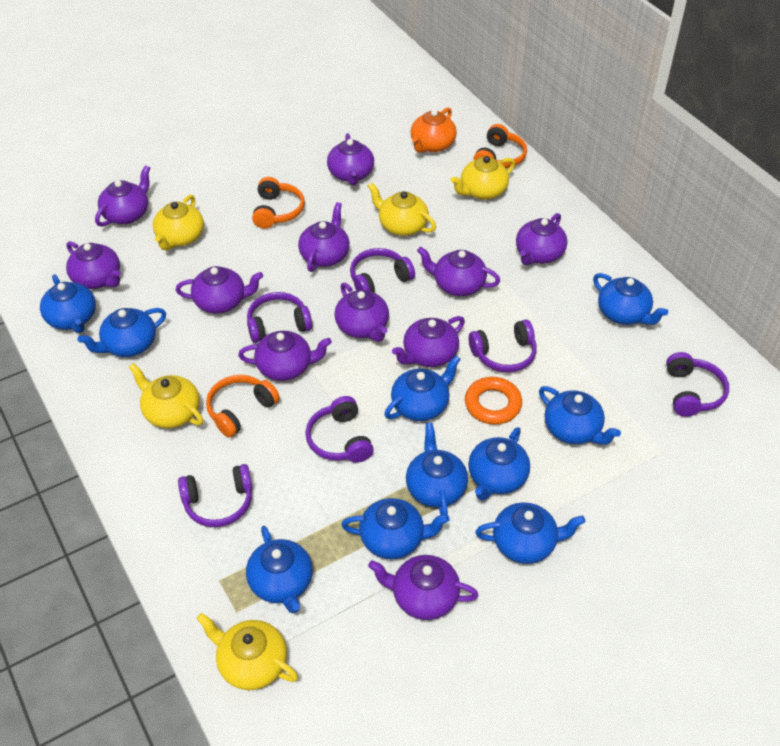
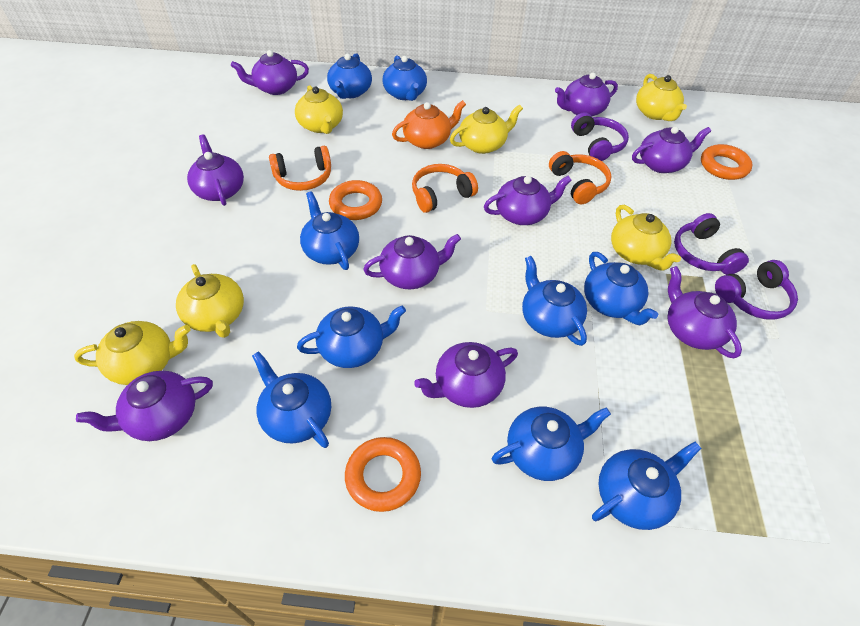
blue teapot: 10 -> 9
orange ring: 1 -> 3
purple headphones: 6 -> 3
purple teapot: 11 -> 9
yellow teapot: 5 -> 6

